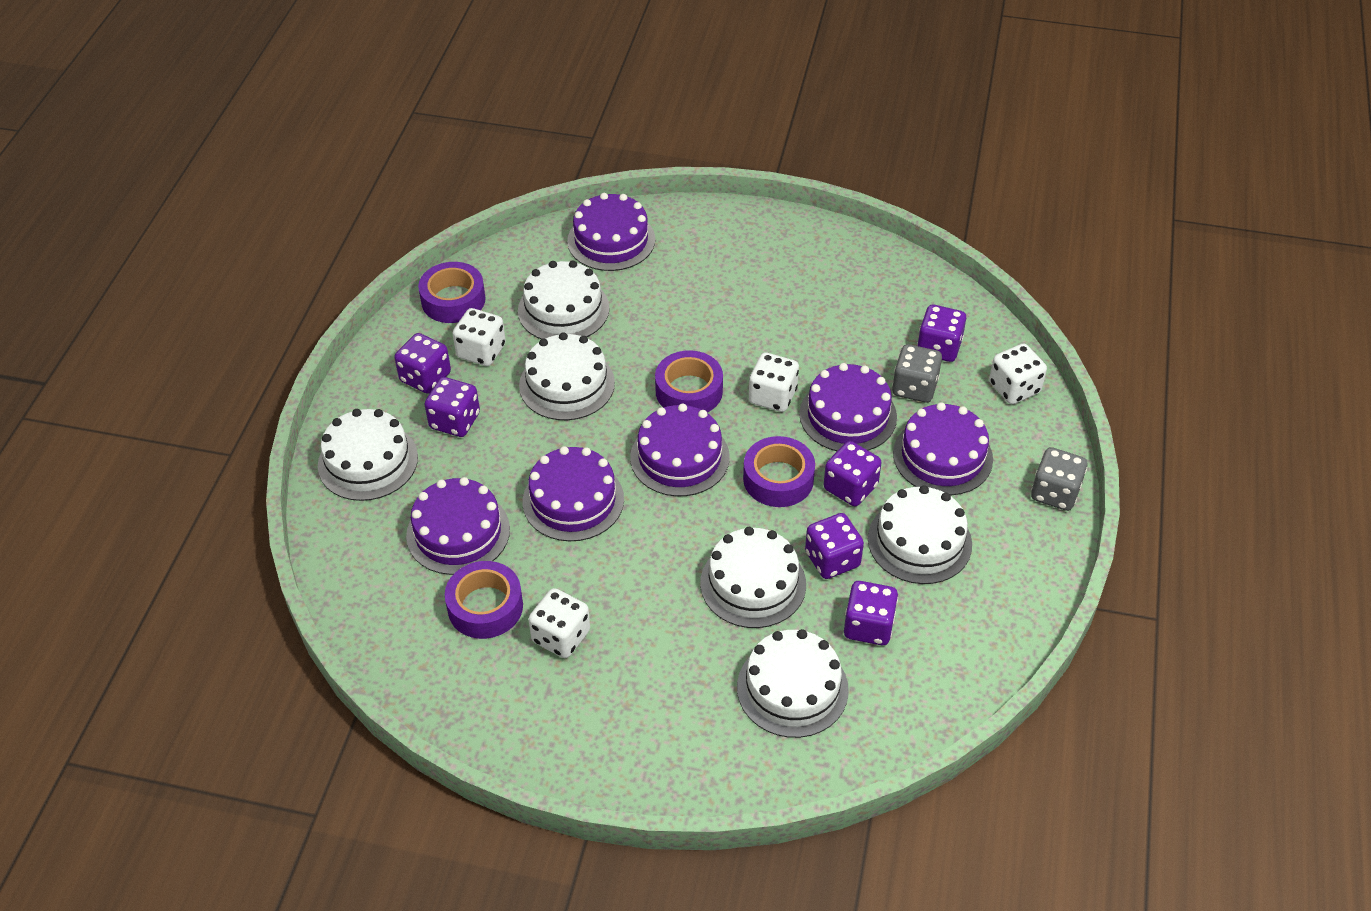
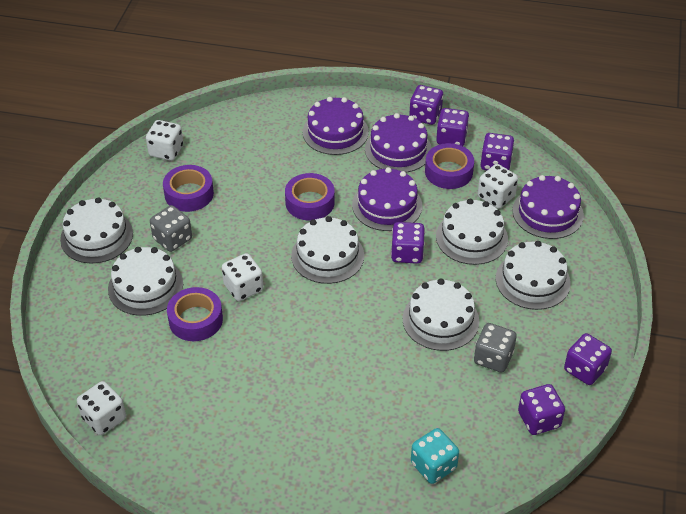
purple cake: 6 -> 4
turquoise dice: 0 -> 1

